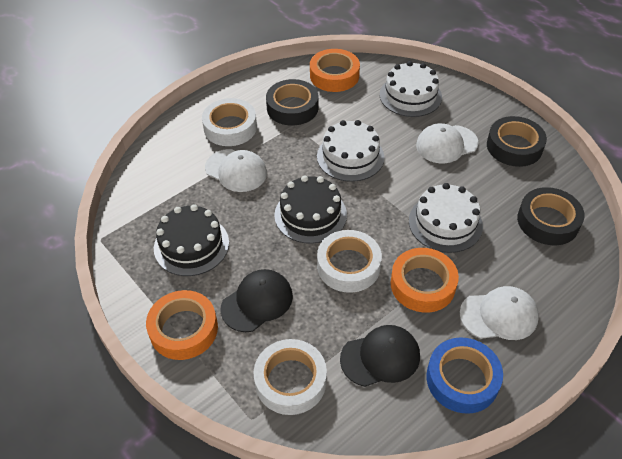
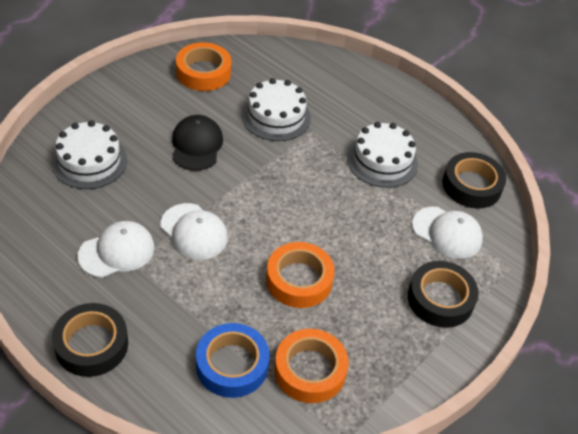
black cake: 2 -> 0
black cap: 2 -> 1
white tape: 3 -> 0

